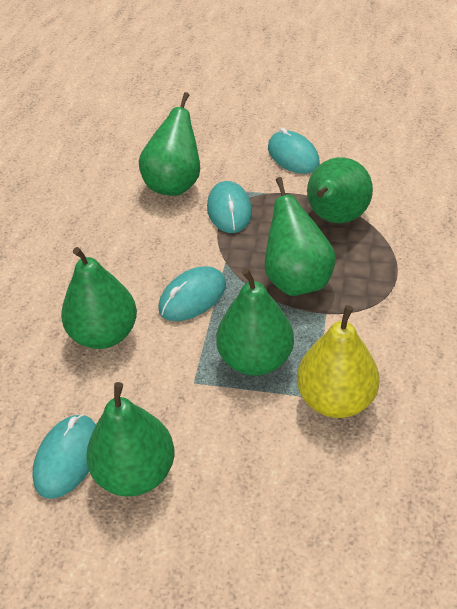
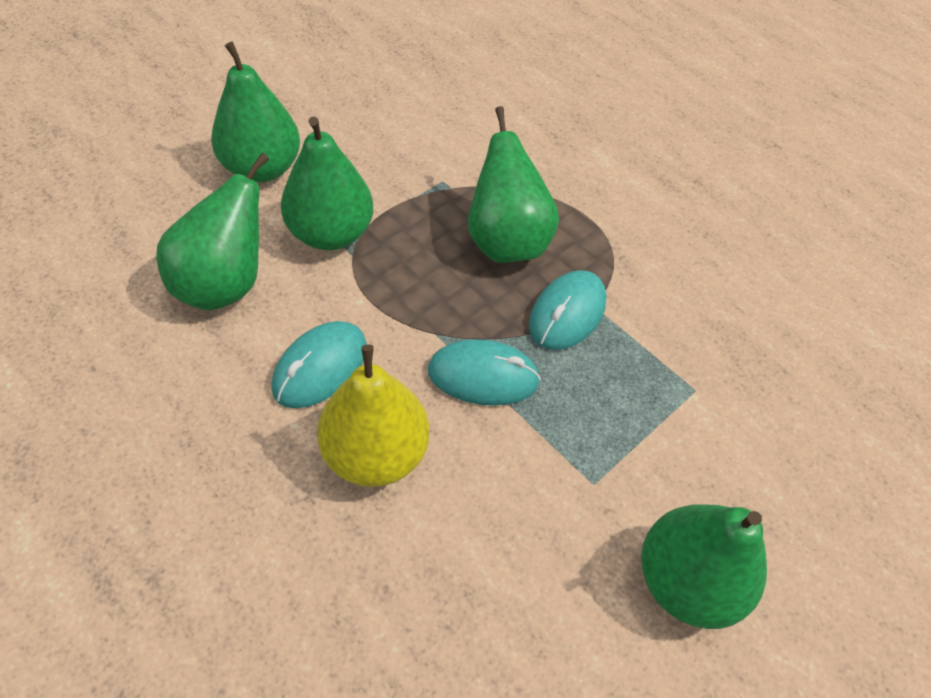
green pear: 6 -> 5
turquoise mouse: 4 -> 3

